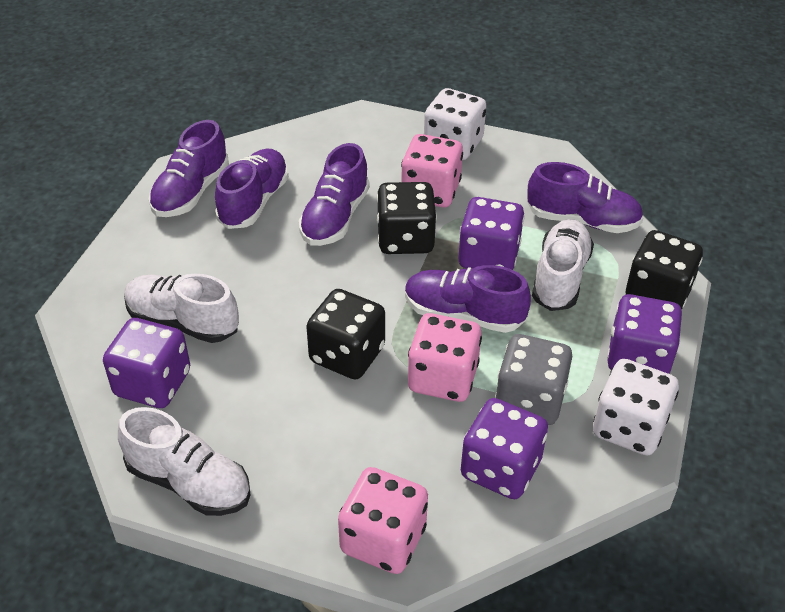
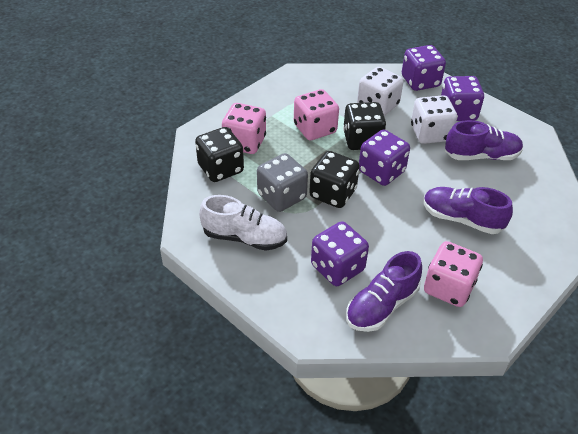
purple shoe: 5 -> 3
white shoe: 3 -> 1

